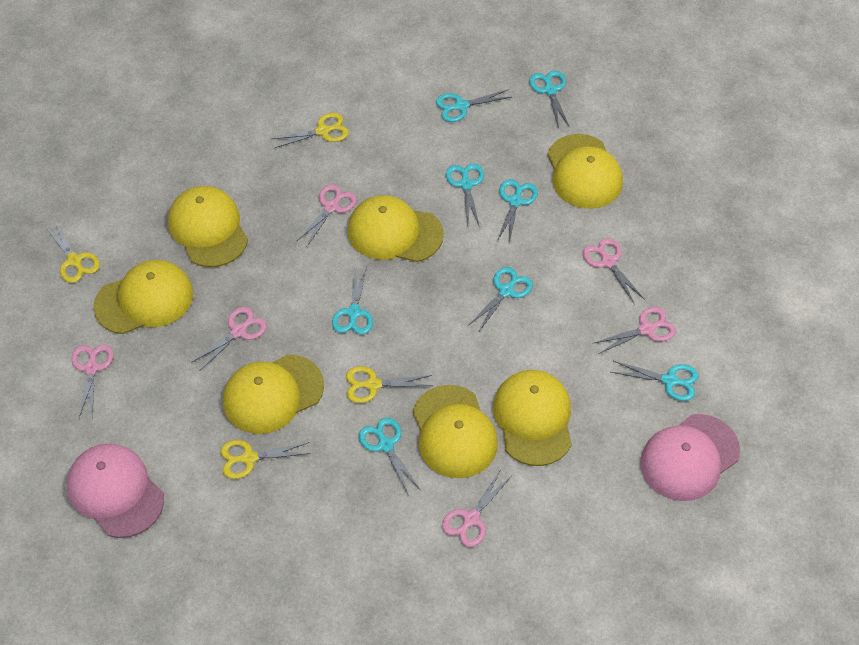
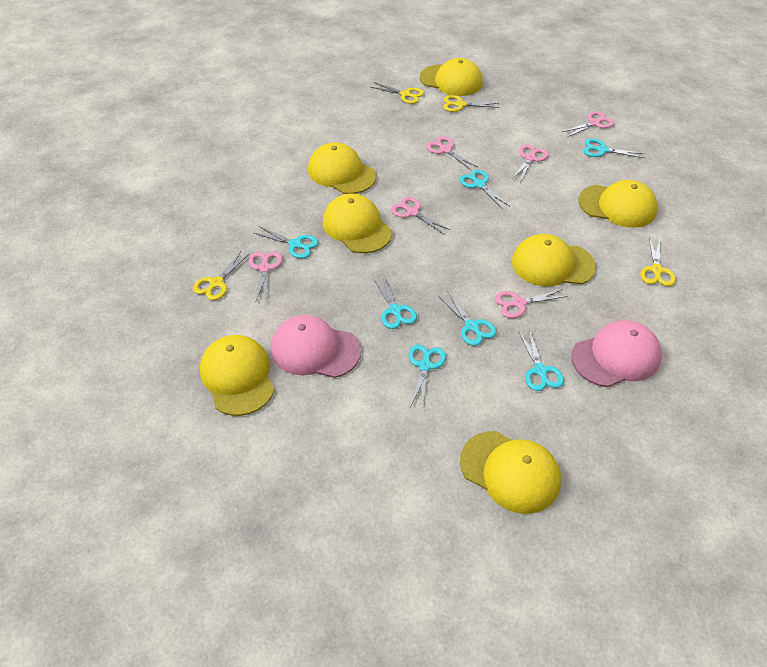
turquoise scissors: 8 -> 7

